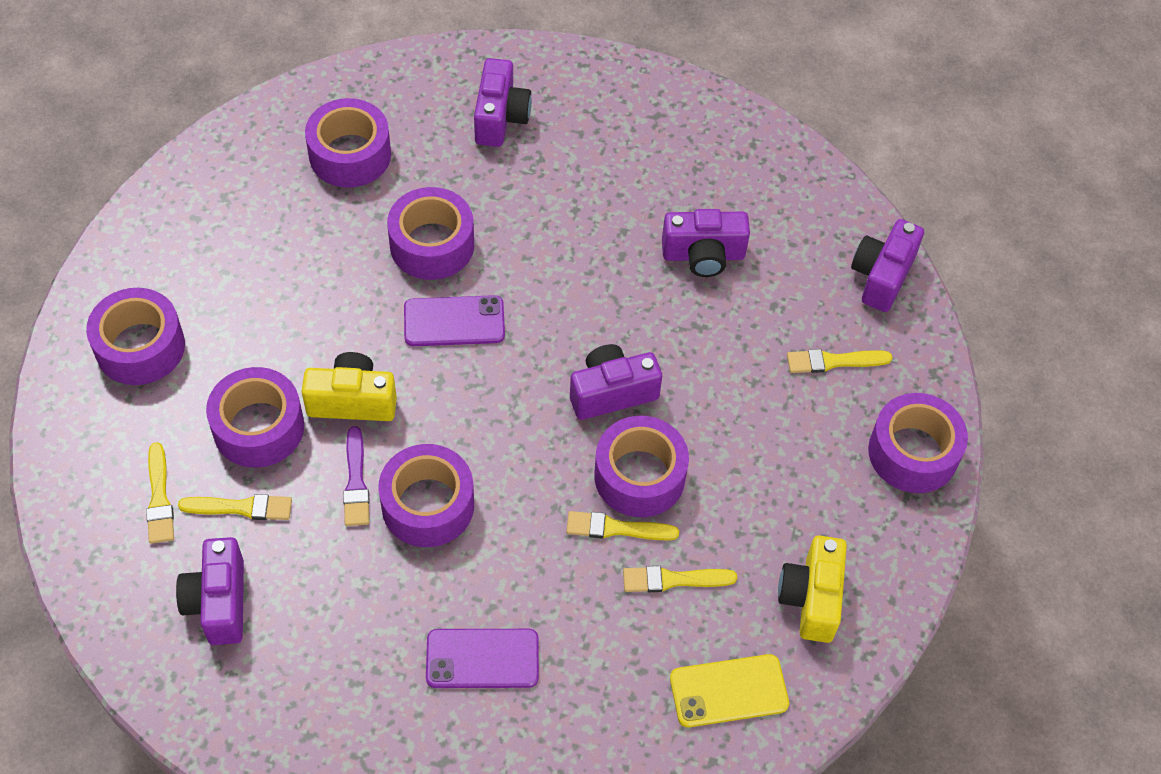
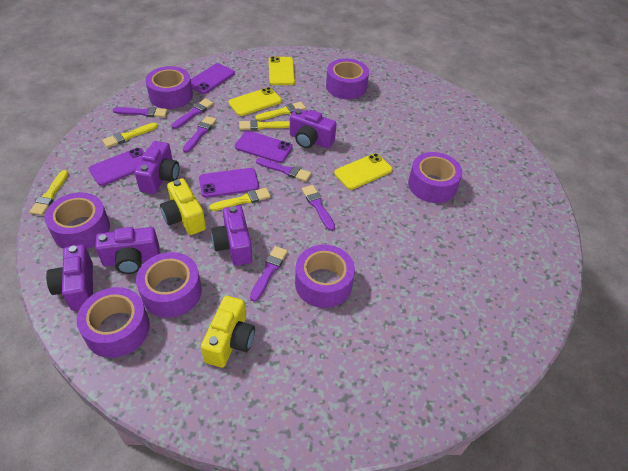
purple brush: 1 -> 6
purple phone: 2 -> 4
yellow phone: 1 -> 3

